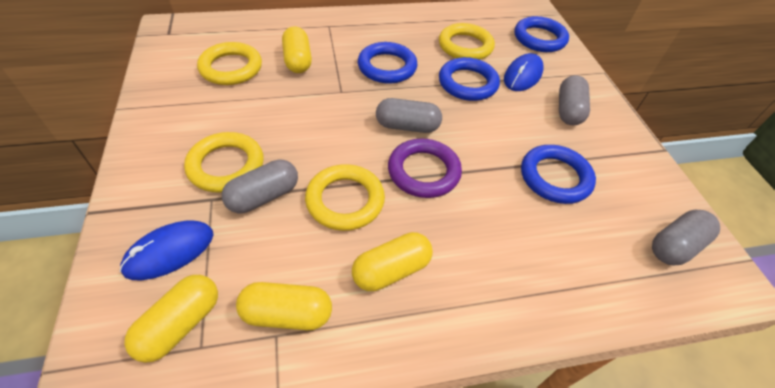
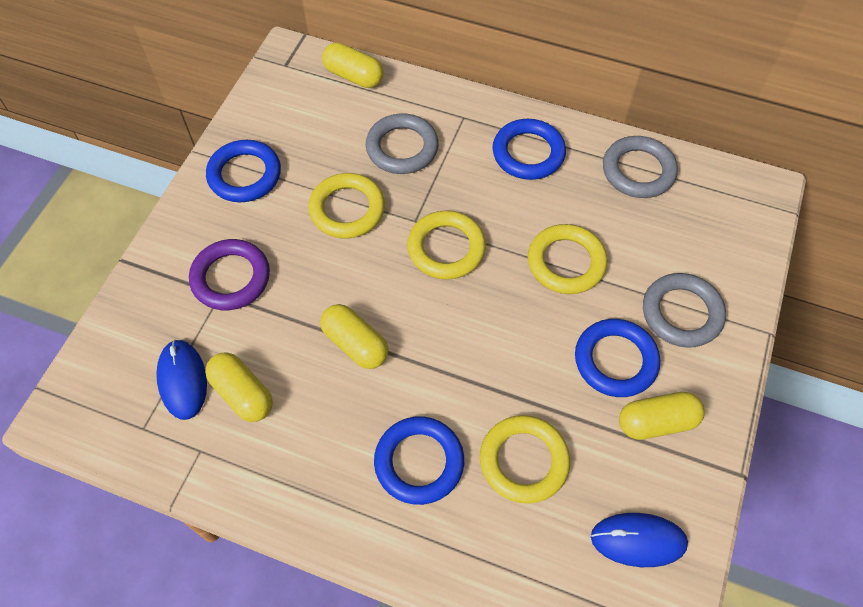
grey capsule: 4 -> 0
grey ring: 0 -> 3

